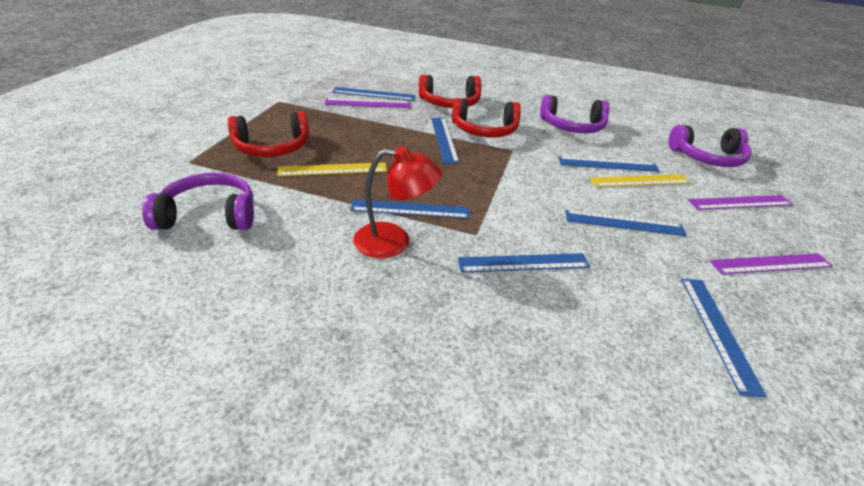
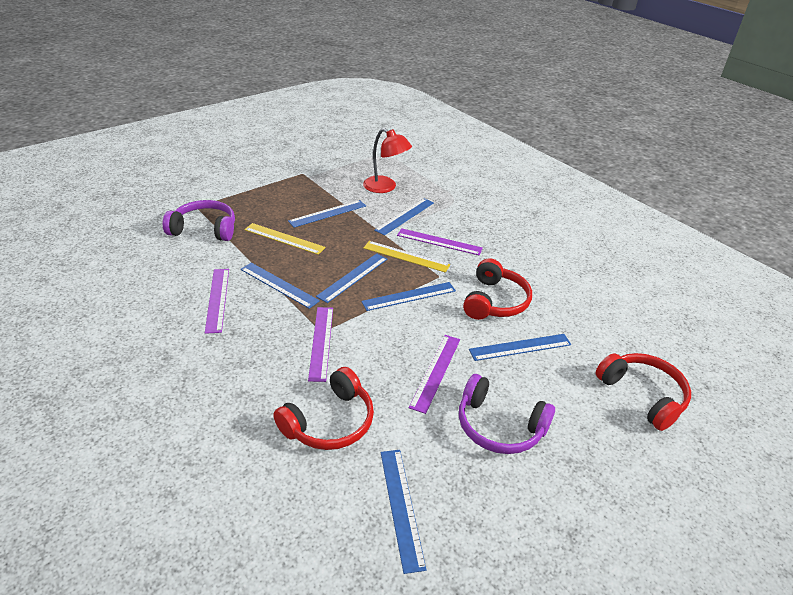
purple headphones: 3 -> 2
purple ruler: 3 -> 4

